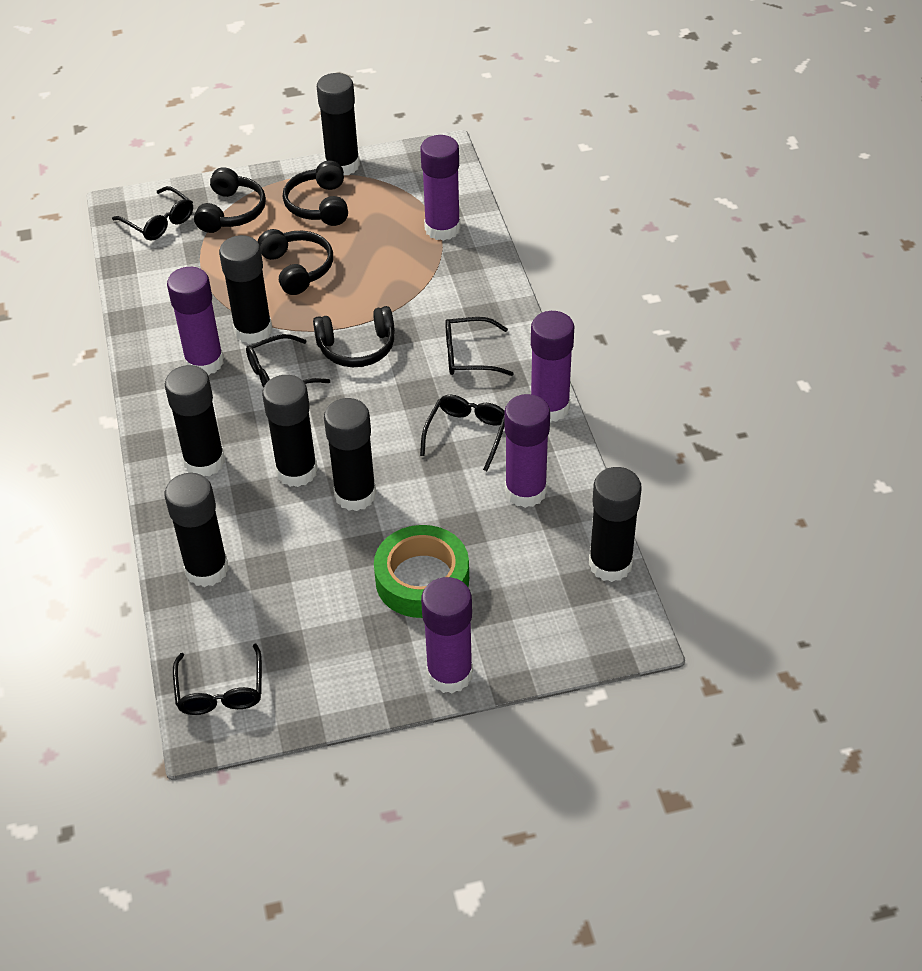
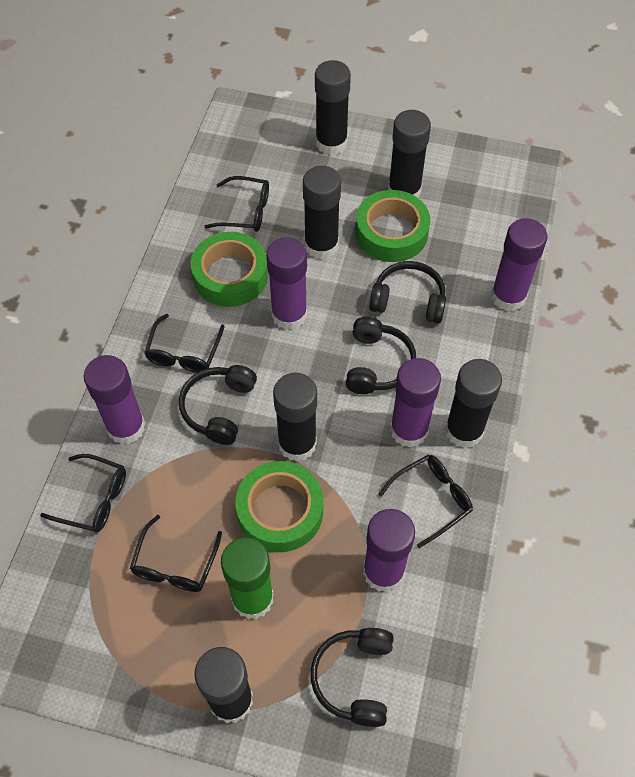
black glue stick: 7 -> 6
green glue stick: 0 -> 1
green tape: 1 -> 3

